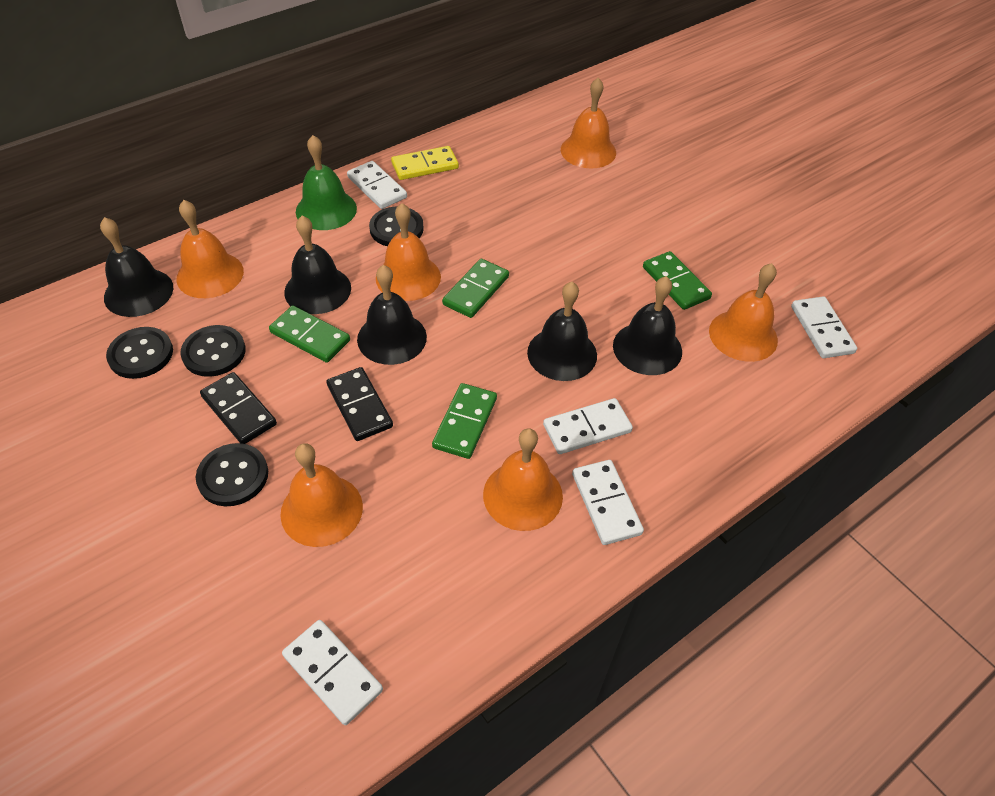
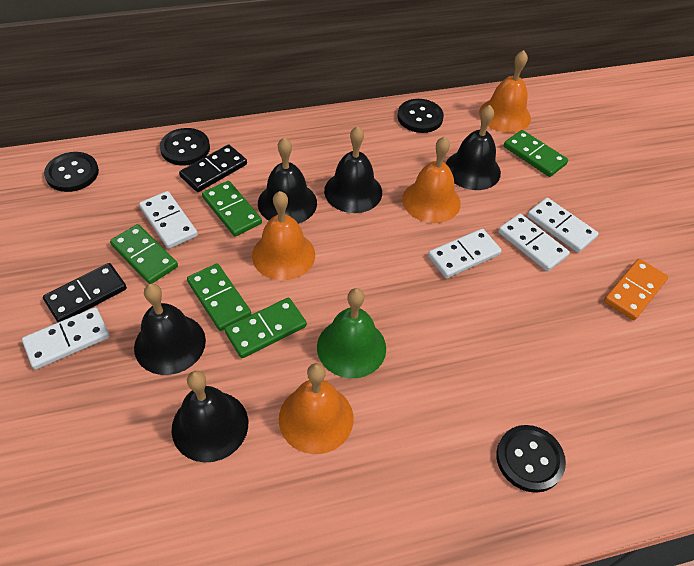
green domino: 4 -> 5
orange bell: 6 -> 4
orange domino: 0 -> 1
yellow domino: 1 -> 0

